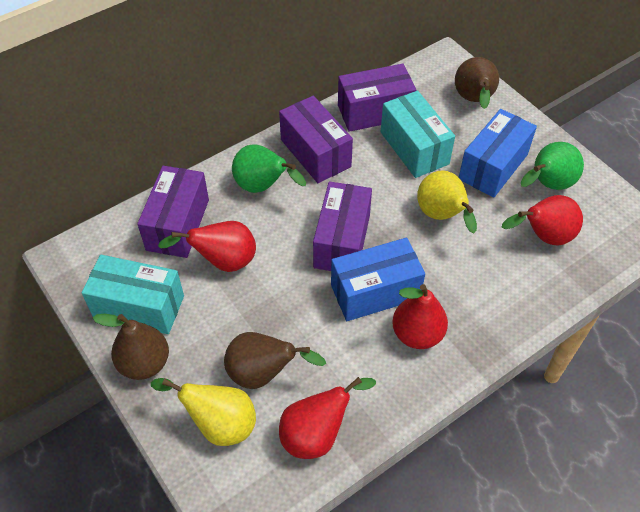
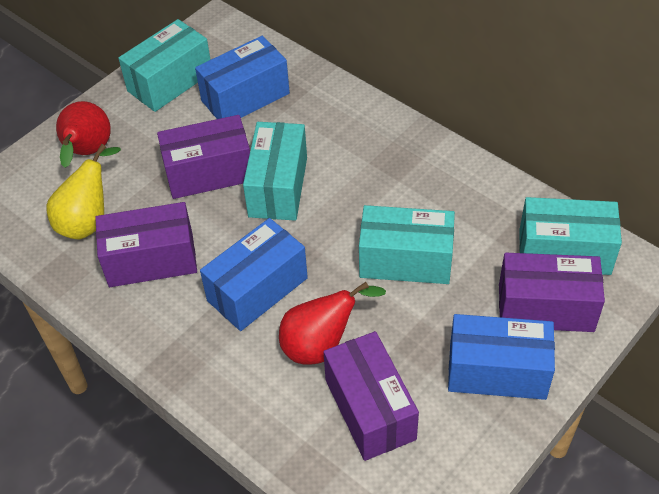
blue box: 2 -> 3
brown pear: 3 -> 0
green pear: 2 -> 0
red pear: 4 -> 2
turquoise box: 2 -> 4
yellow pear: 2 -> 1

